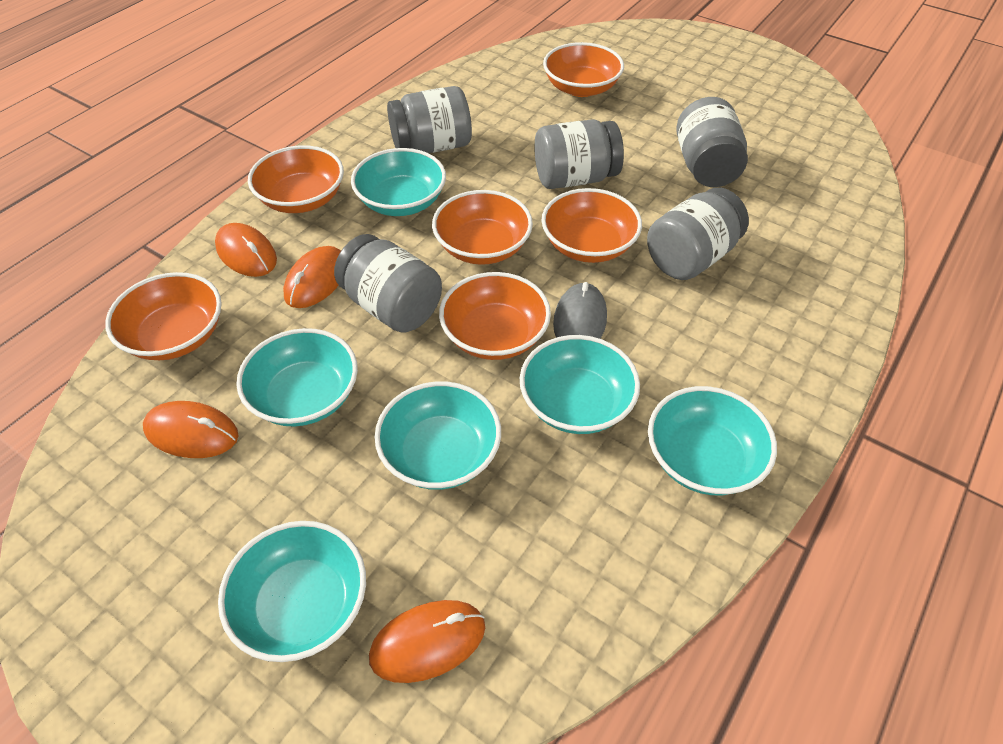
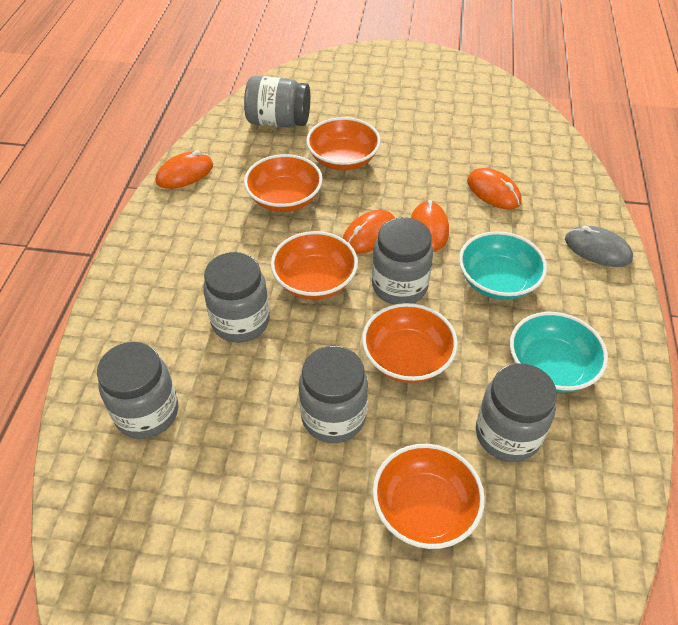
grey jar: 5 -> 6
orange bowl: 6 -> 5
turquoise bowl: 6 -> 2

